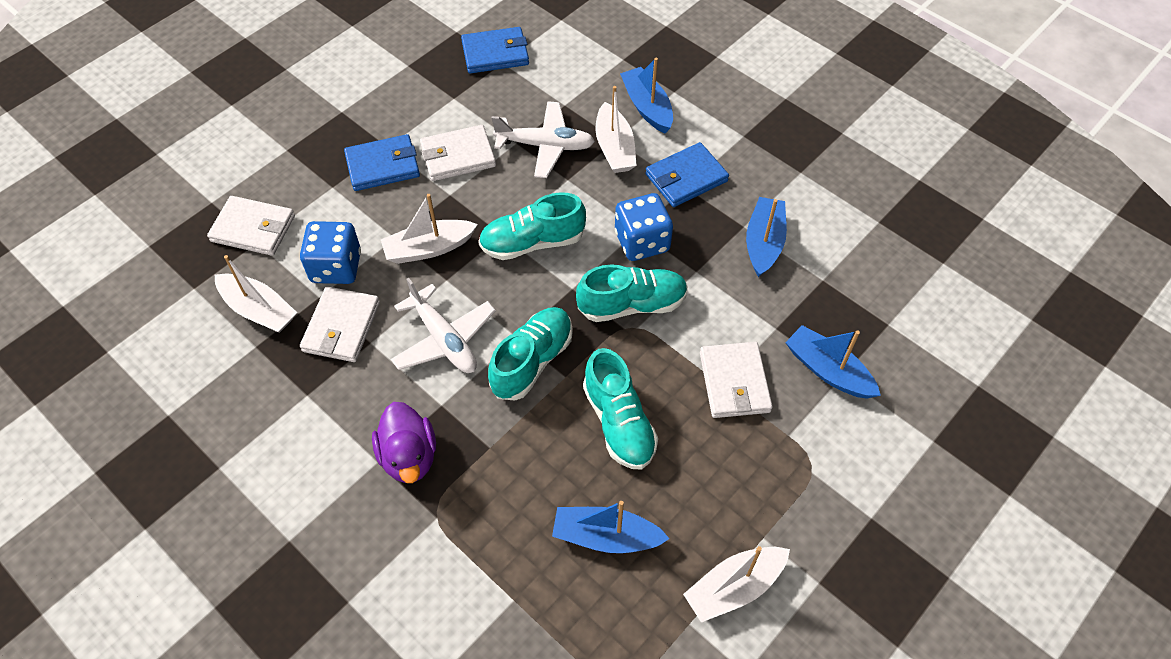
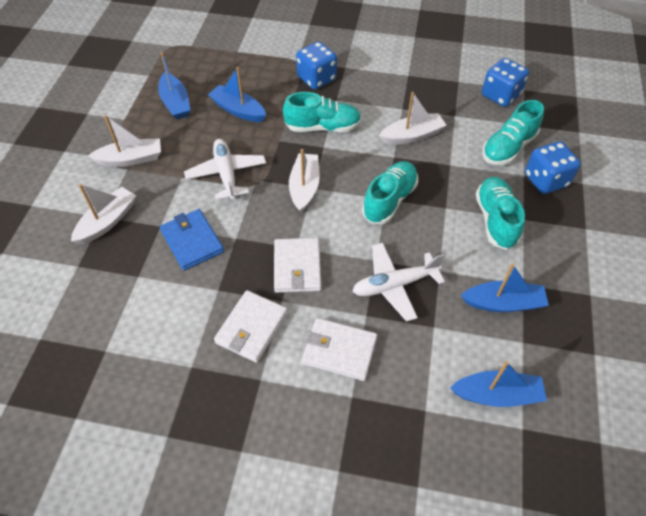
blue dice: 2 -> 3
blue wallet: 3 -> 1
purple duck: 1 -> 0
white wallet: 4 -> 3

